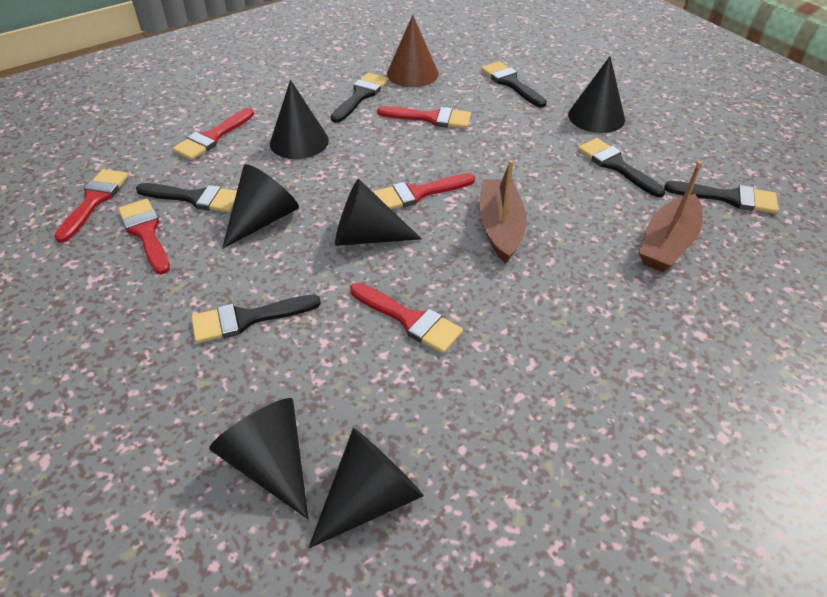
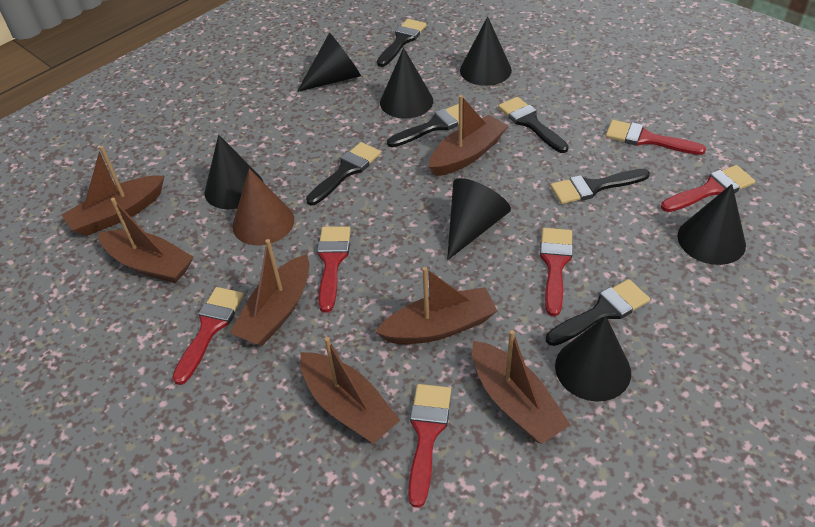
black cone: 6 -> 7
brown boat: 2 -> 7

